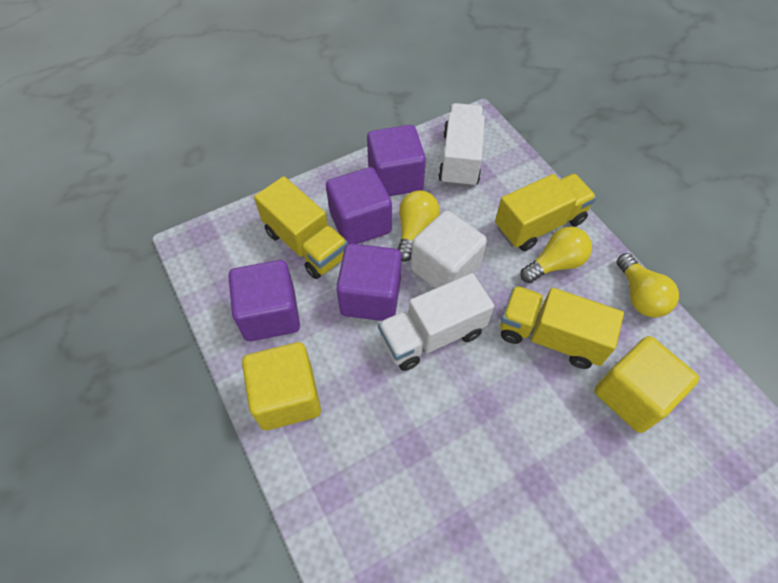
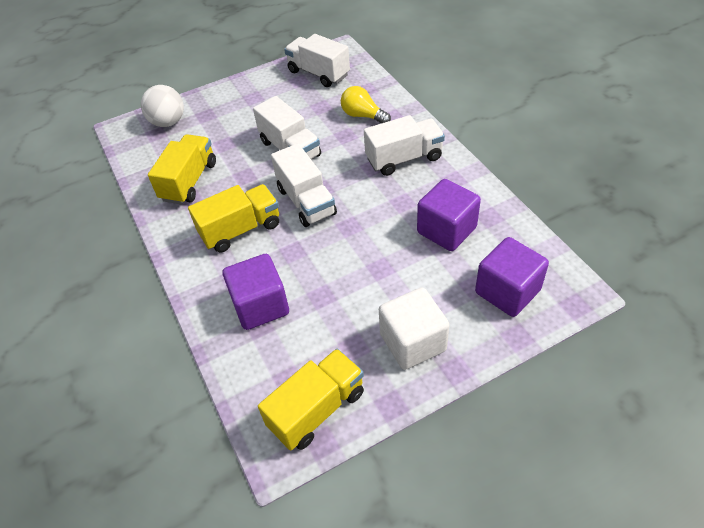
purple cube: 4 -> 3
white ball: 0 -> 1
white truck: 2 -> 4
yellow cube: 2 -> 0
yellow light bulb: 3 -> 1

